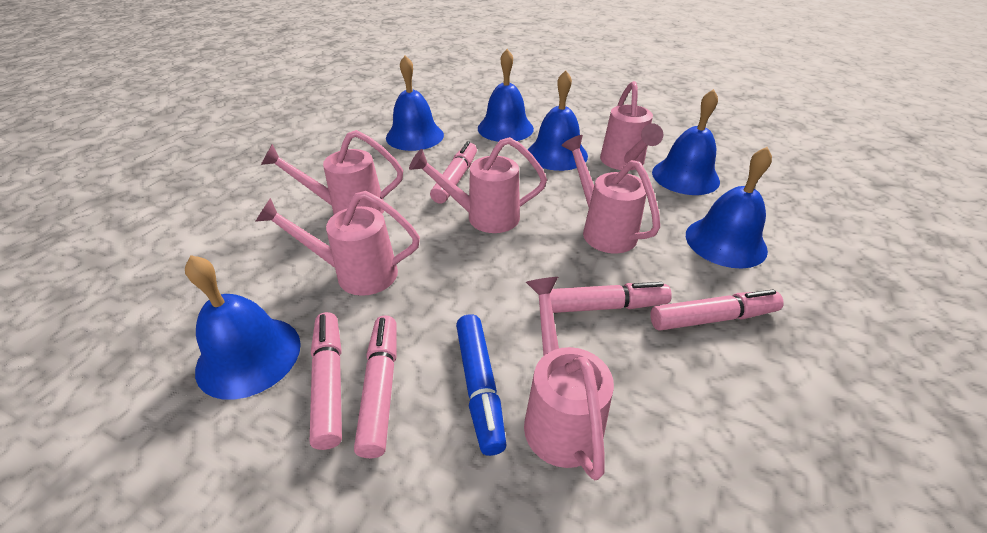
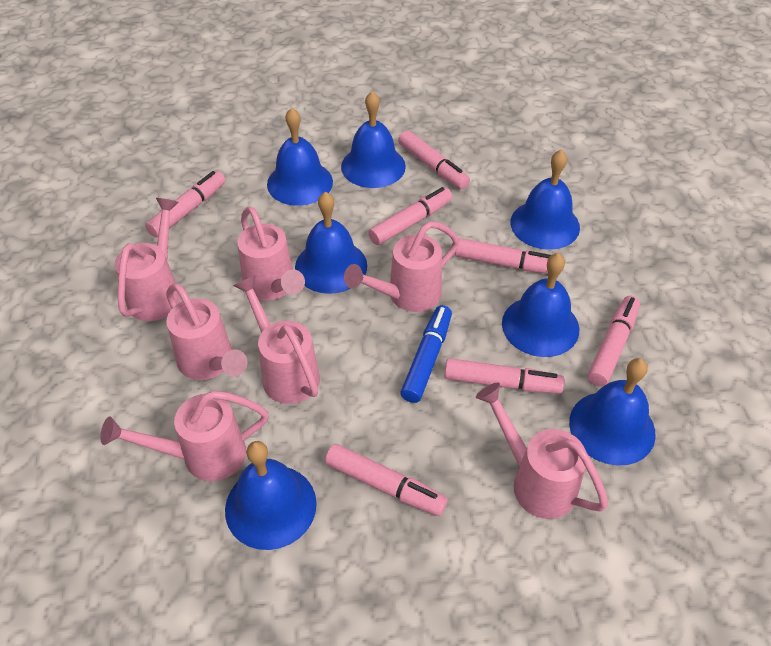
blue bell: 6 -> 7
pink marker: 5 -> 7
pink watering can: 6 -> 7

